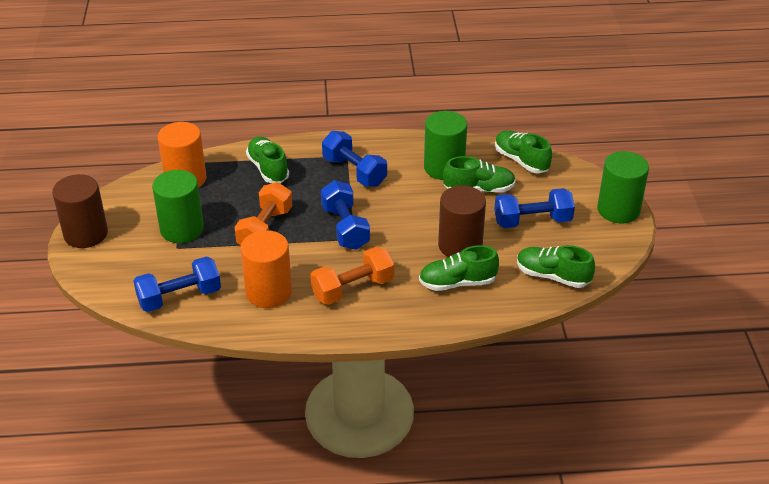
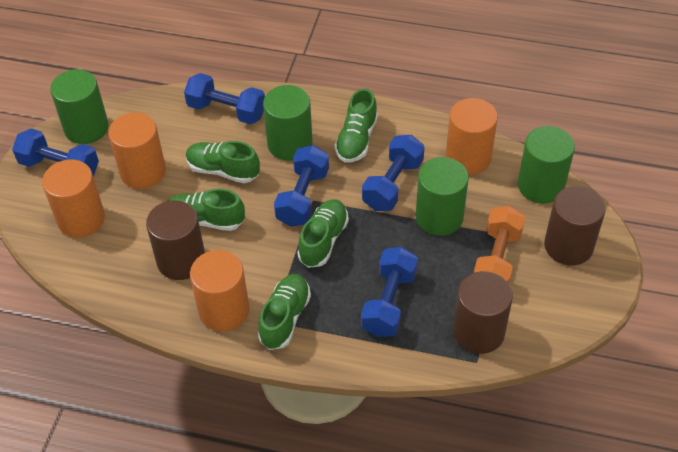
blue dumbbell: 4 -> 5
brown cylinder: 2 -> 3
green cylinder: 3 -> 4
orange cylinder: 2 -> 4
orange dumbbell: 2 -> 1

